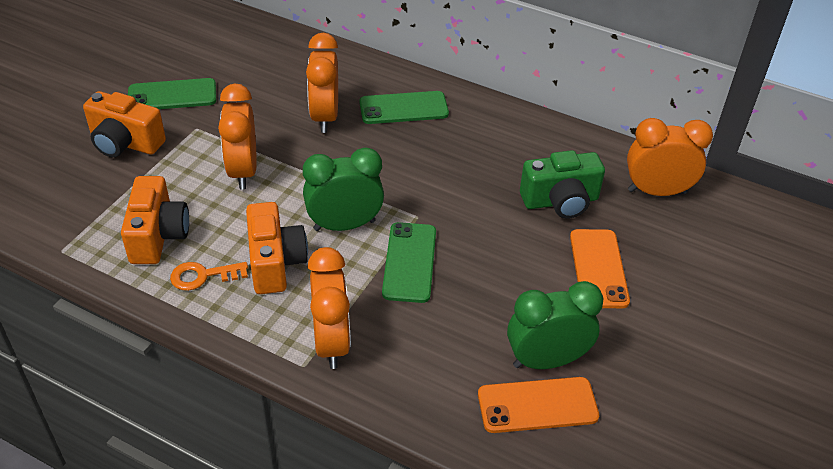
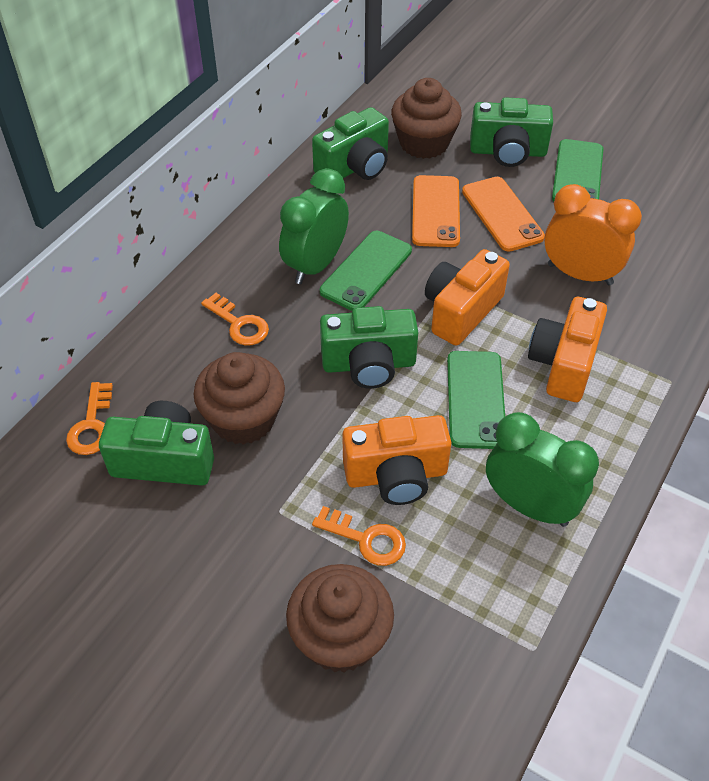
brown cupcake: 0 -> 3
green camera: 1 -> 4
orange clock: 4 -> 1
orange key: 1 -> 3

